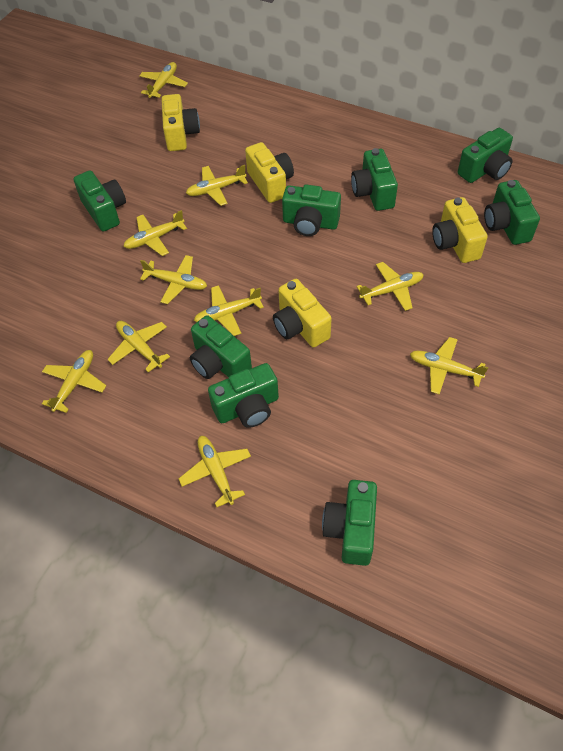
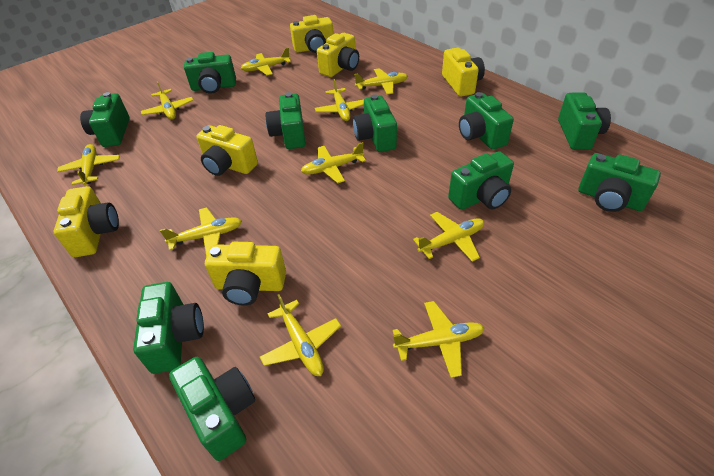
green camera: 8 -> 10
yellow camera: 4 -> 6

